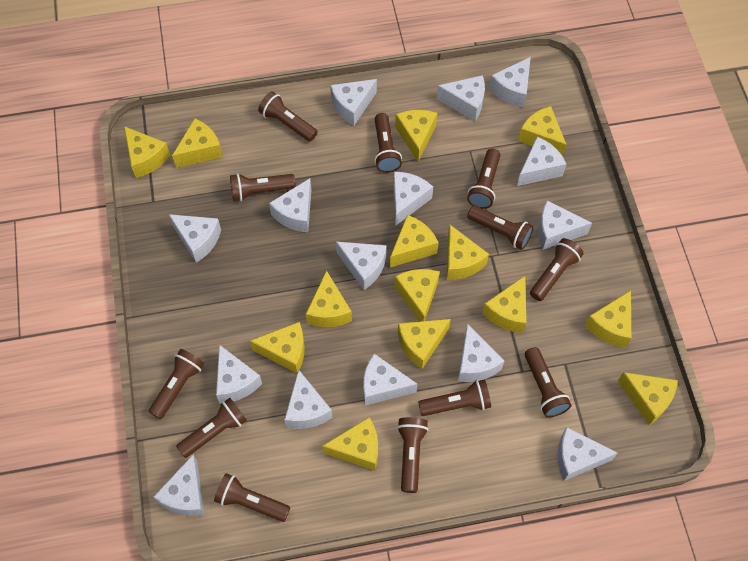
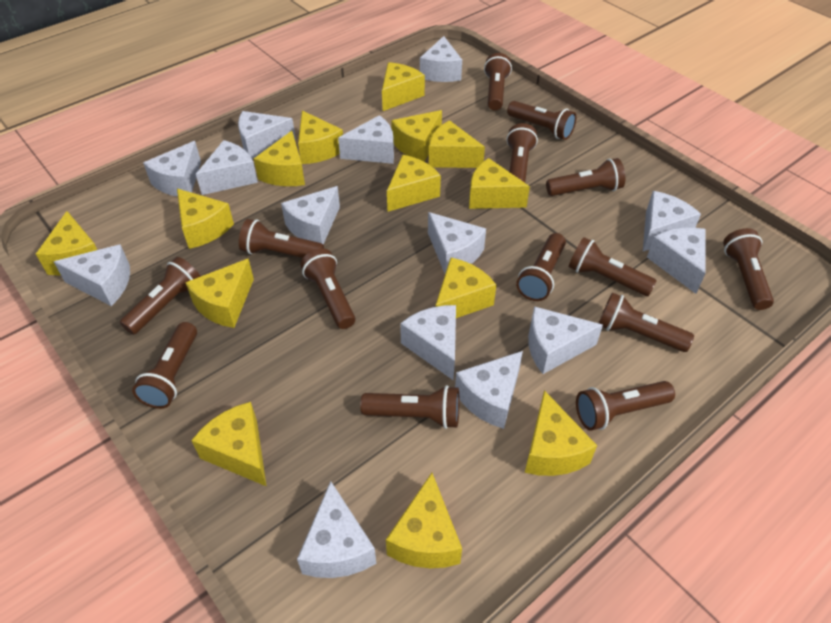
brown flashlight: 12 -> 14
white cheese: 15 -> 14

